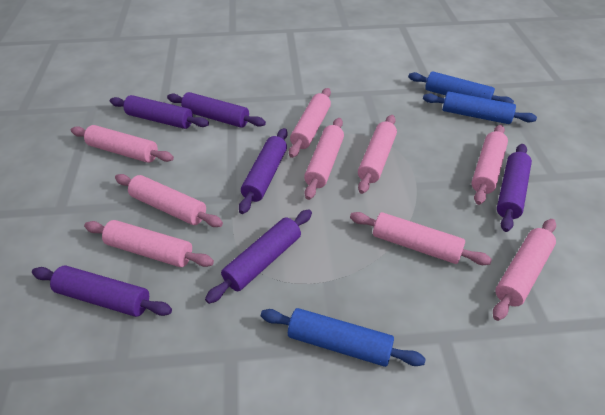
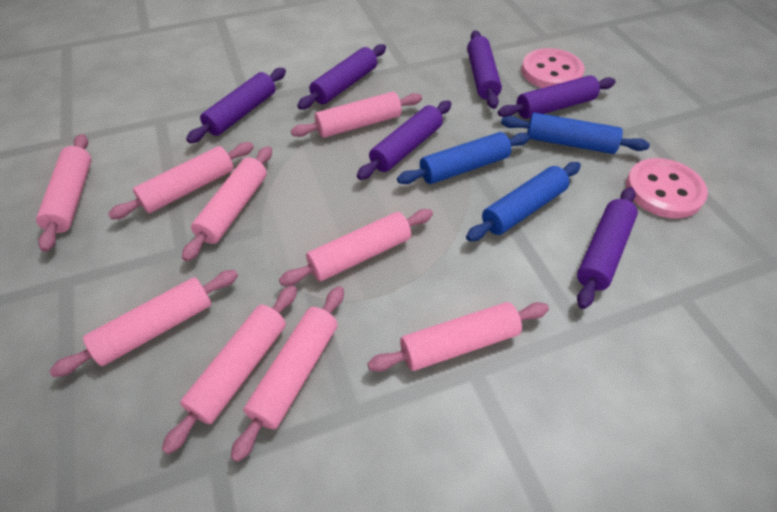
pink button: 0 -> 2

